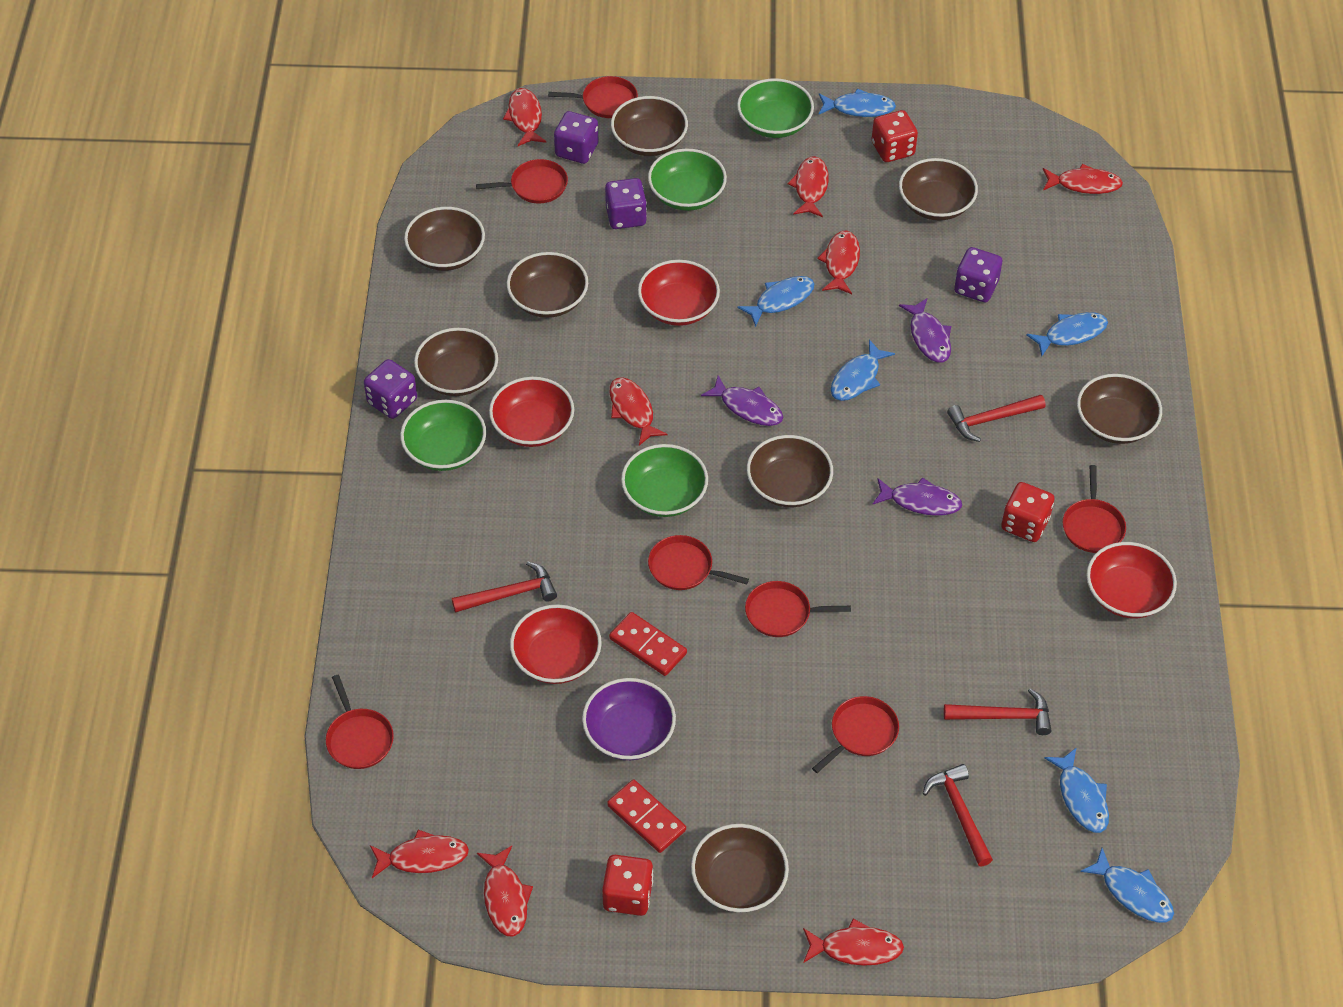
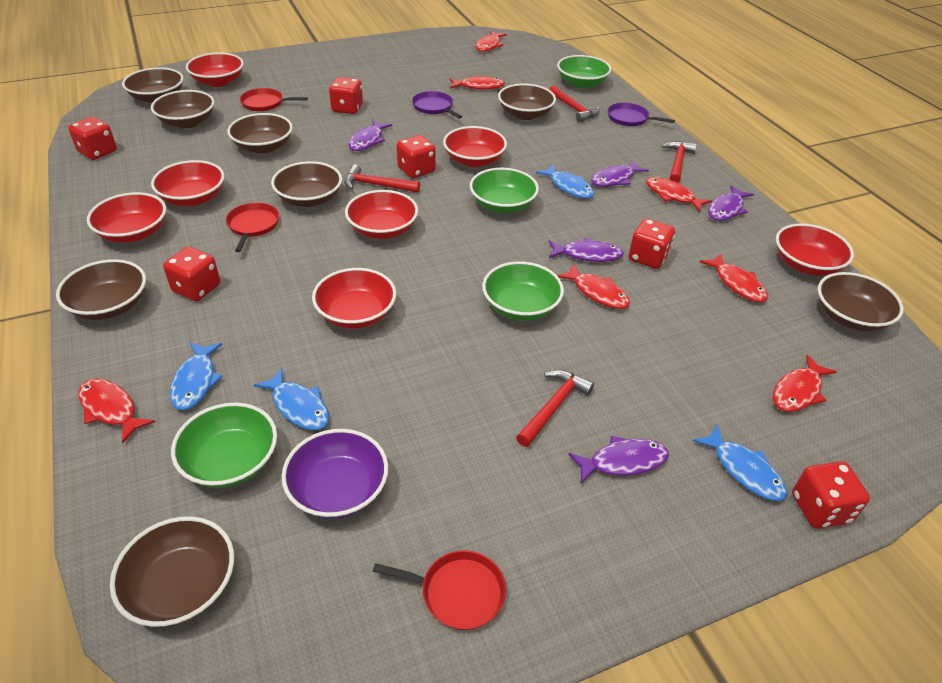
blue fish: 6 -> 4
purple dice: 4 -> 0
purple fish: 3 -> 5
purple pan: 0 -> 2
red bowl: 4 -> 7
red dice: 3 -> 6
red domino: 2 -> 0
red fish: 8 -> 7
red pan: 7 -> 3

